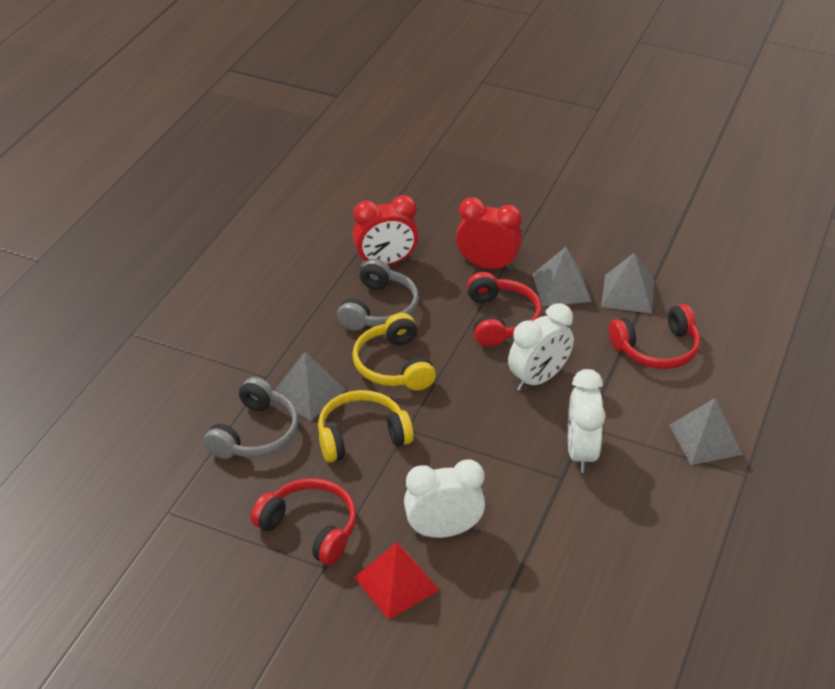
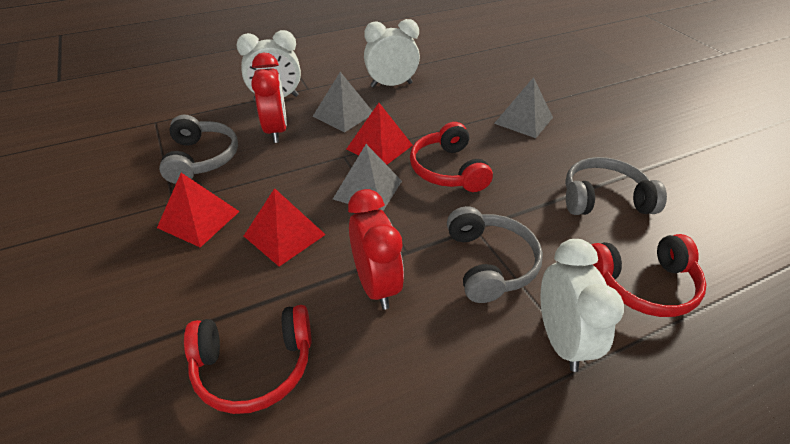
grey headphones: 2 -> 3
grey pyramid: 4 -> 3
red pyramid: 1 -> 3
yellow headphones: 2 -> 0

